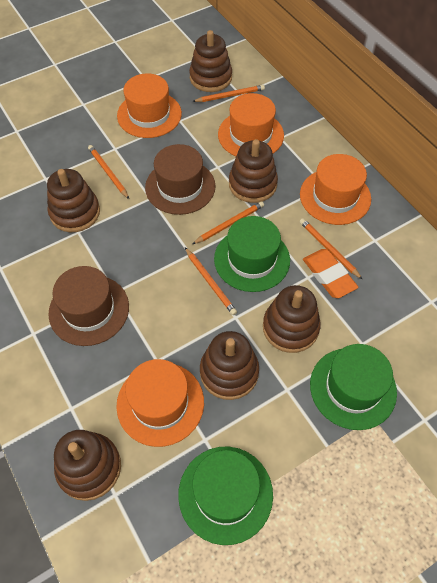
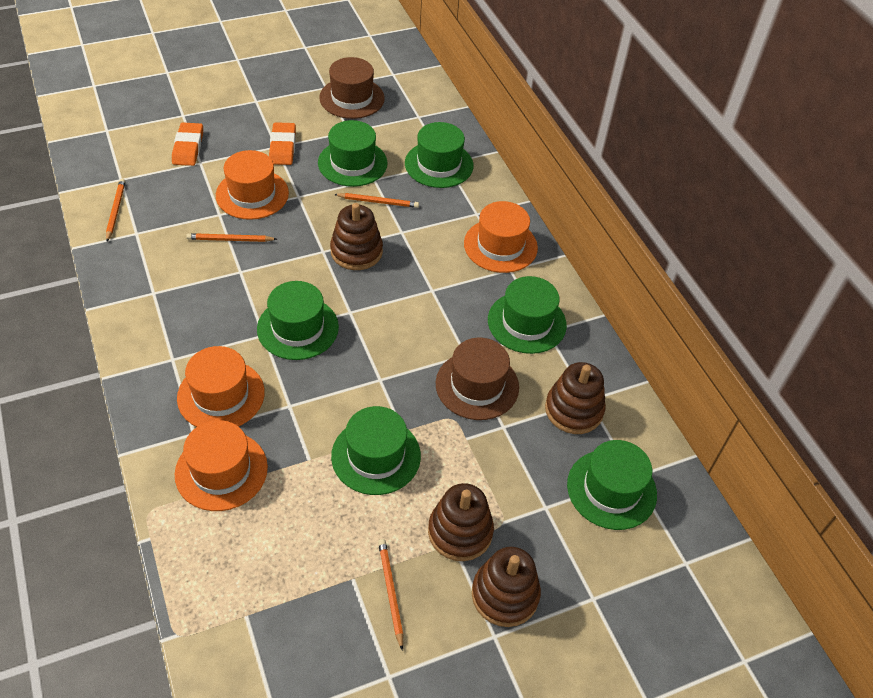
brown stacking toy: 6 -> 4
green hat: 3 -> 6
orange eraser: 1 -> 2
orange pencil: 5 -> 4

